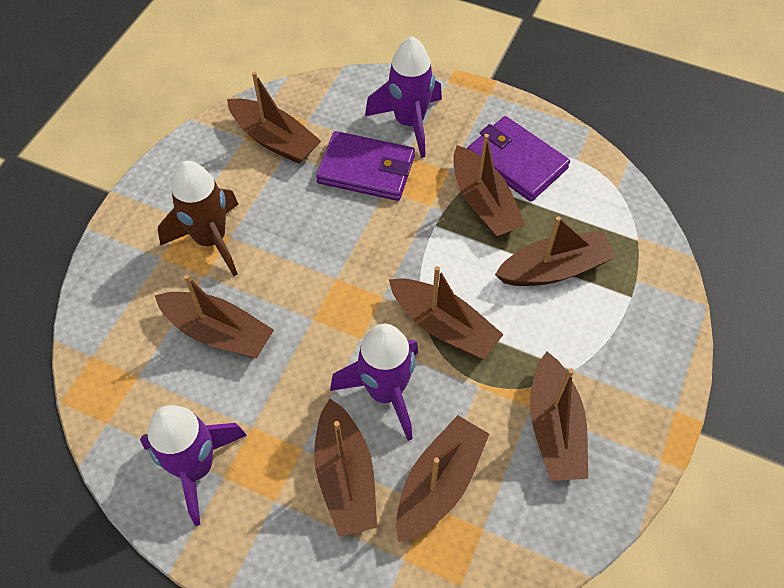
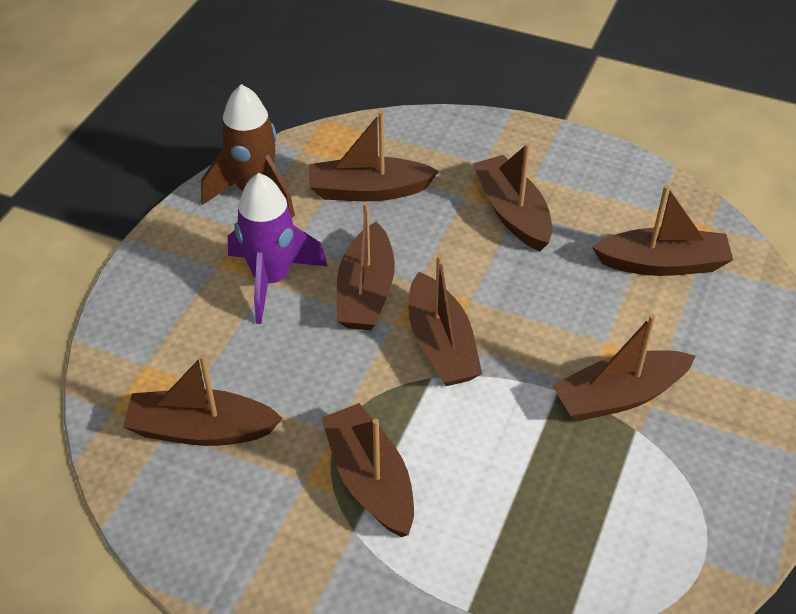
purple rocket: 3 -> 1
purple wallet: 2 -> 0

